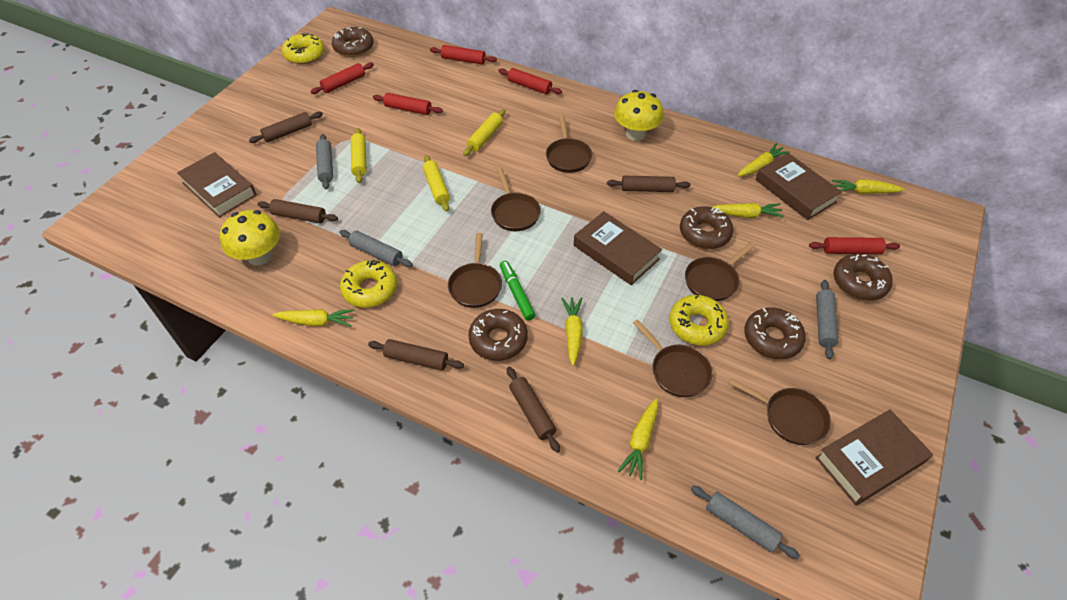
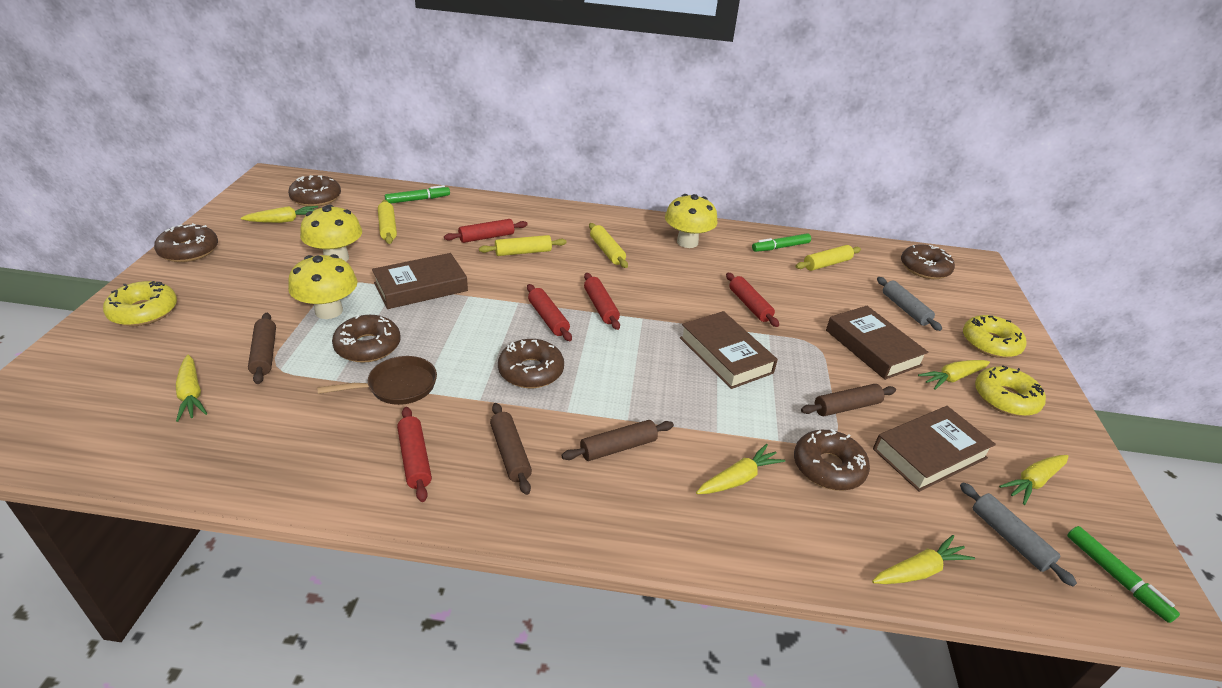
brown donut: 5 -> 6
brown pan: 6 -> 1
brown rolling pin: 5 -> 4
green marker: 1 -> 3
grey rolling pin: 4 -> 2
yellow mushroom: 2 -> 3
yellow rolling pin: 3 -> 4

